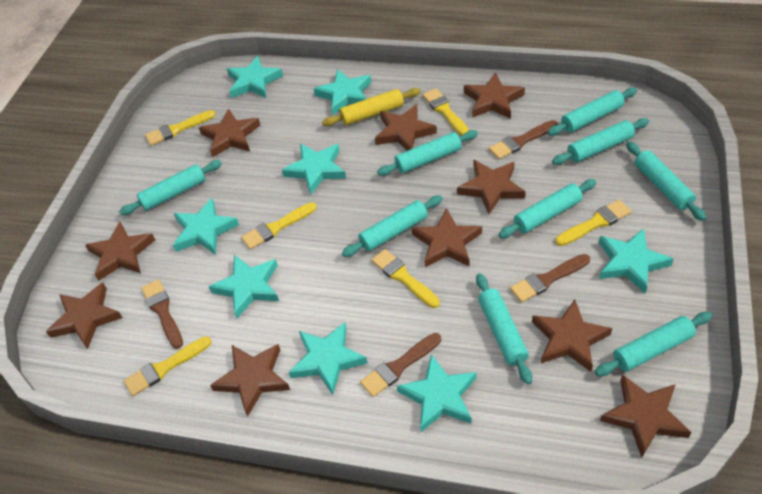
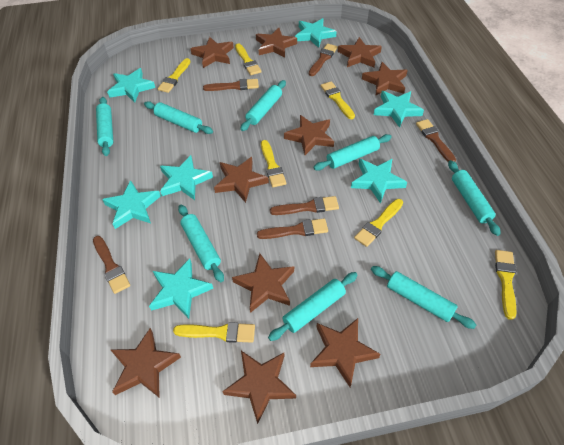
brown brush: 4 -> 6
turquoise rolling pin: 9 -> 8
turquoise star: 8 -> 7
yellow brush: 6 -> 7
yellow rolling pin: 1 -> 0

